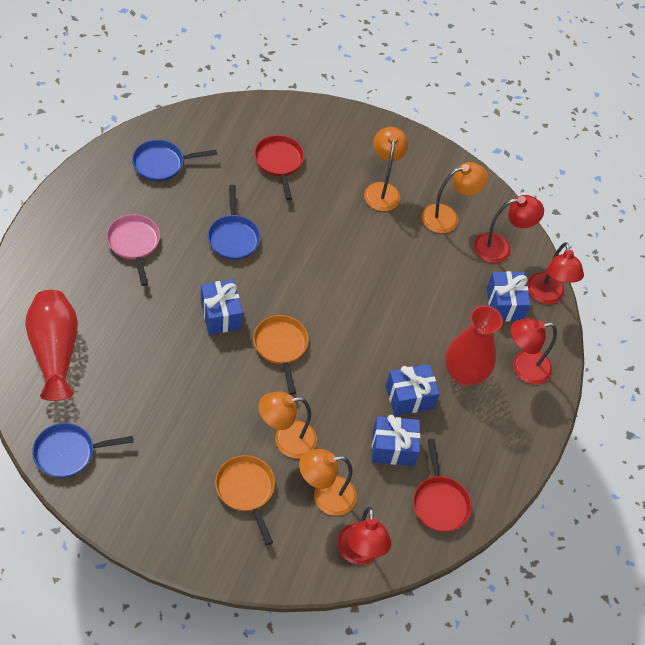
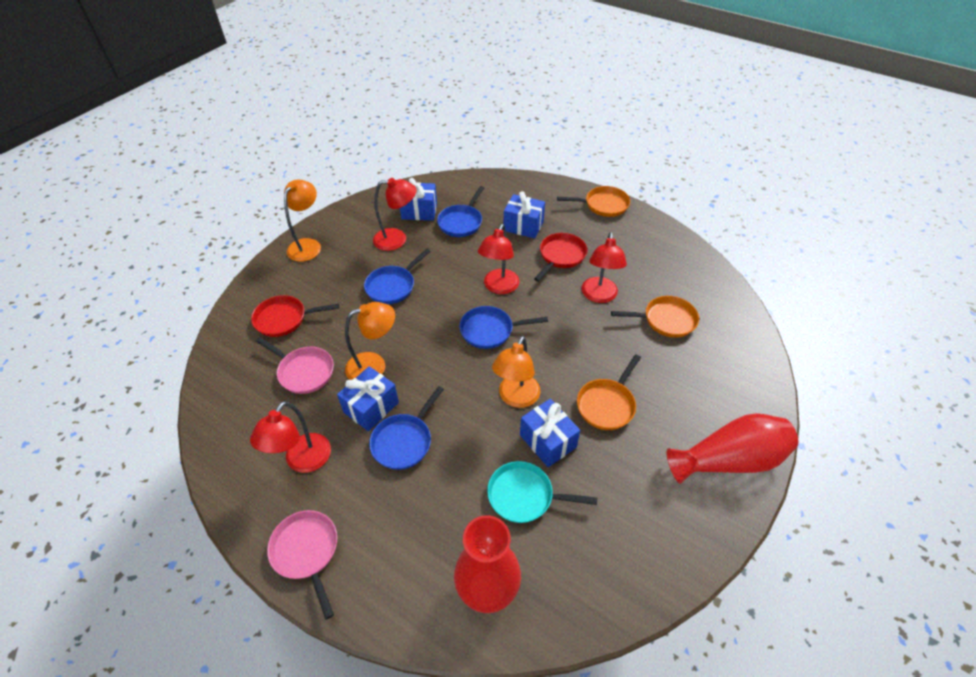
blue pan: 3 -> 4
orange lamp: 4 -> 3
orange pan: 2 -> 3
pink pan: 1 -> 2
turquoise pan: 0 -> 1

